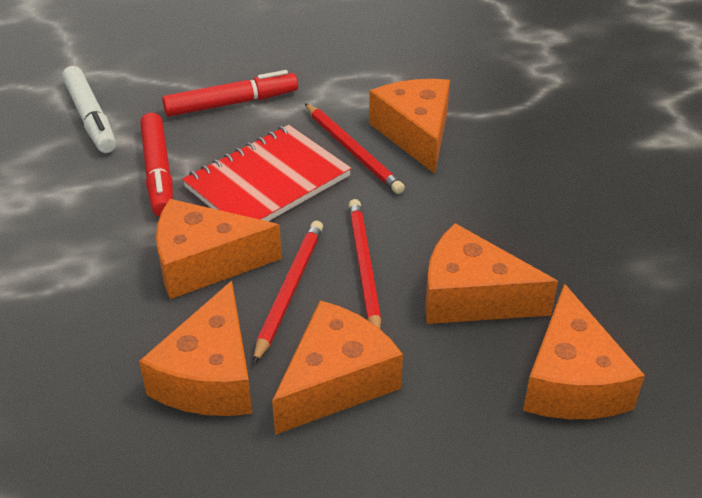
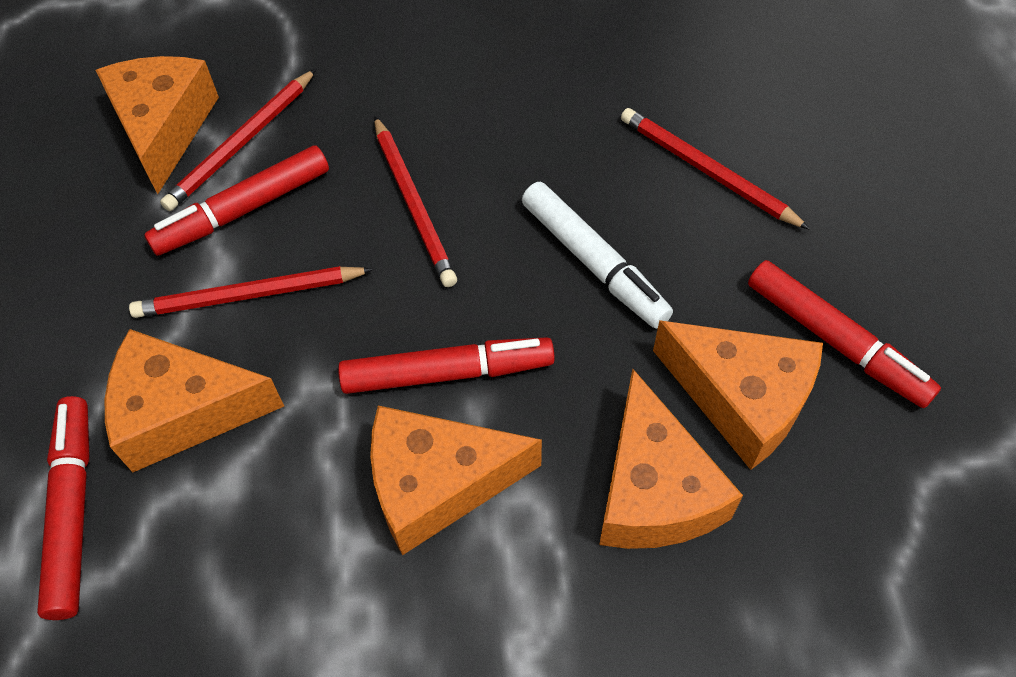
orange cheese: 6 -> 5
red marker: 2 -> 4
red notebook: 1 -> 0
red pencil: 3 -> 4

